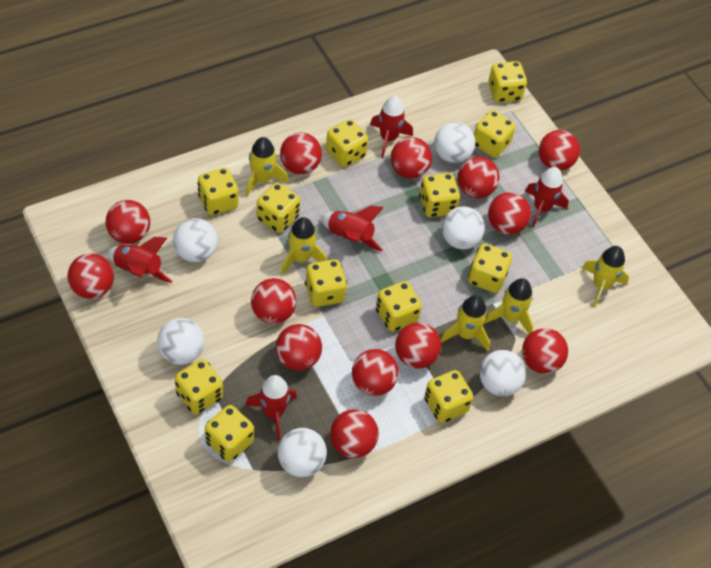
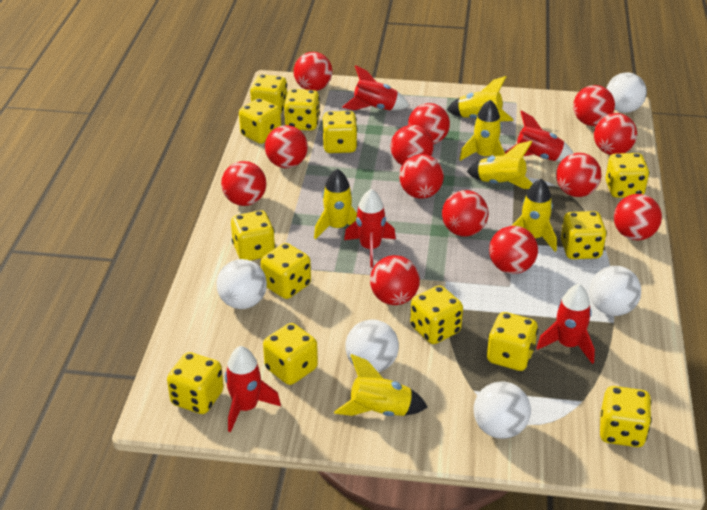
white ball: 6 -> 5
yellow dice: 12 -> 13
yellow rocket: 5 -> 6

